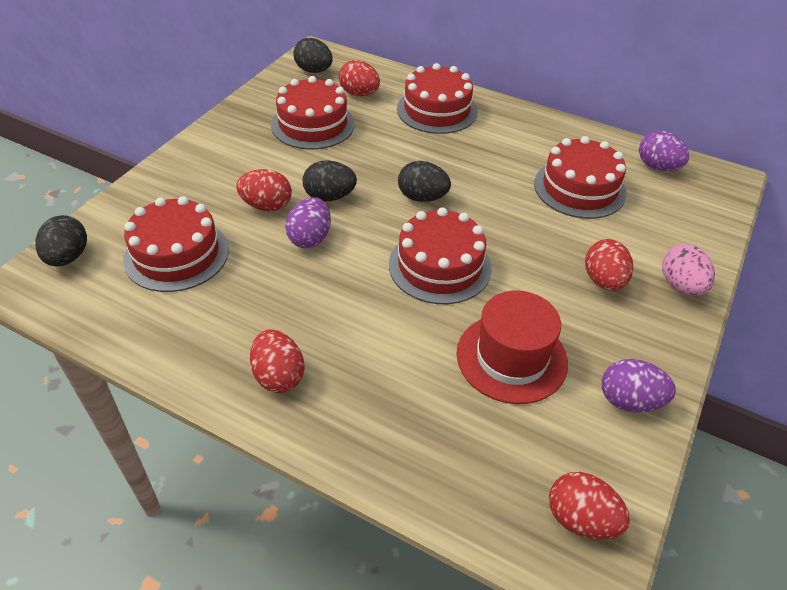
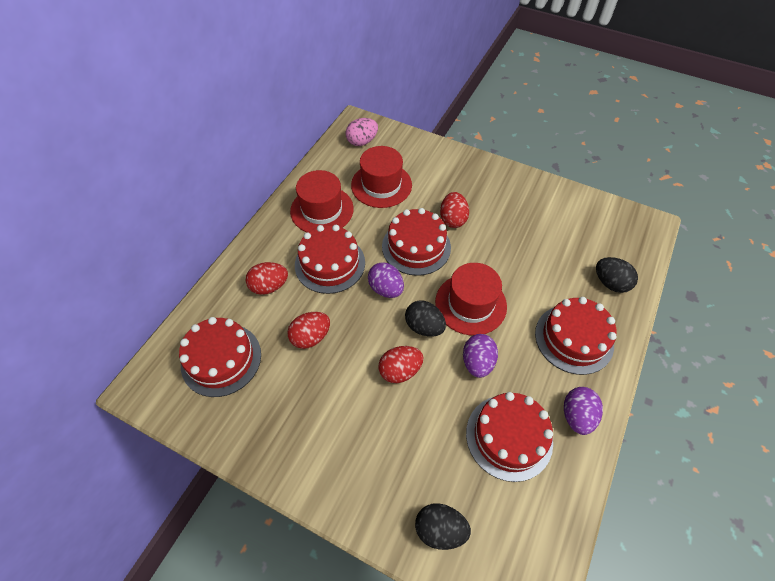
black egg: 4 -> 3
red egg: 5 -> 4
red hat: 1 -> 3

